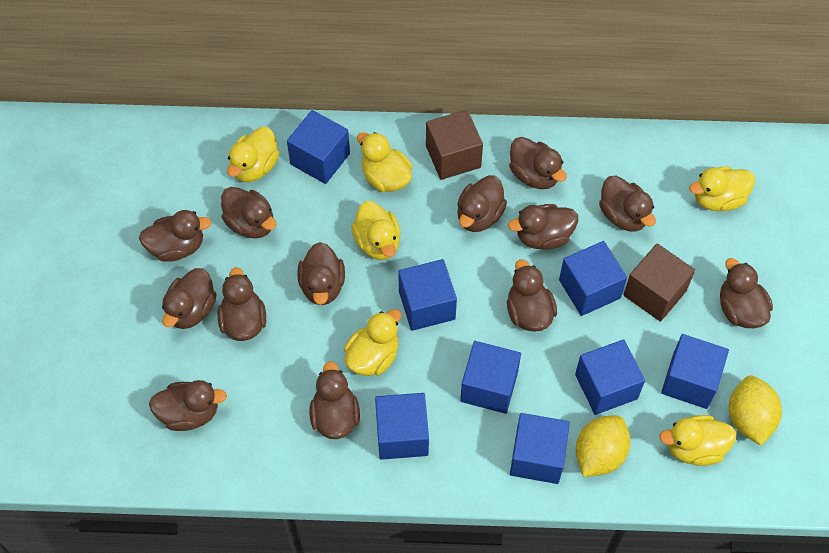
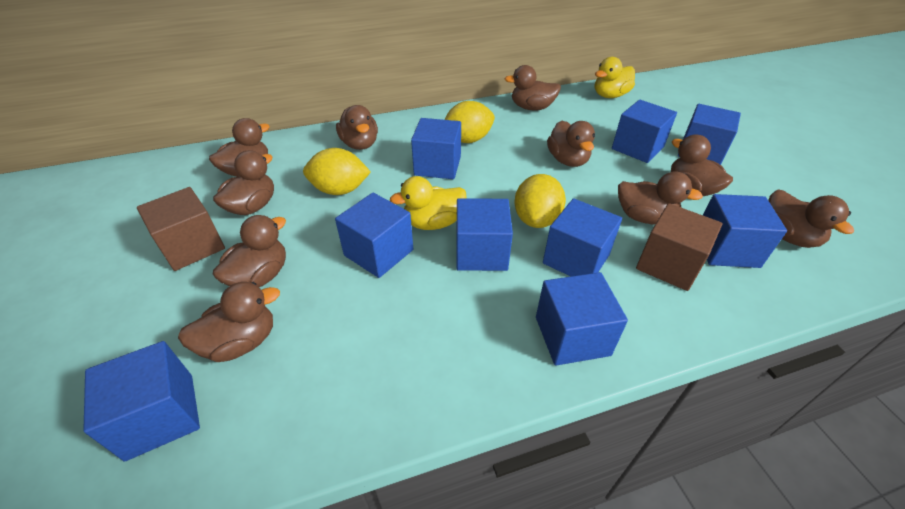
blue cube: 8 -> 9
brown duck: 13 -> 10
yellow duck: 6 -> 2
yellow lemon: 2 -> 3

